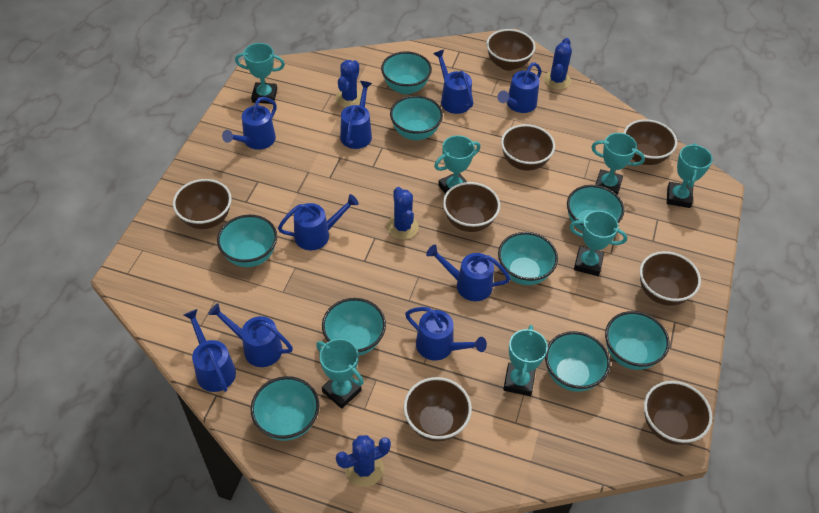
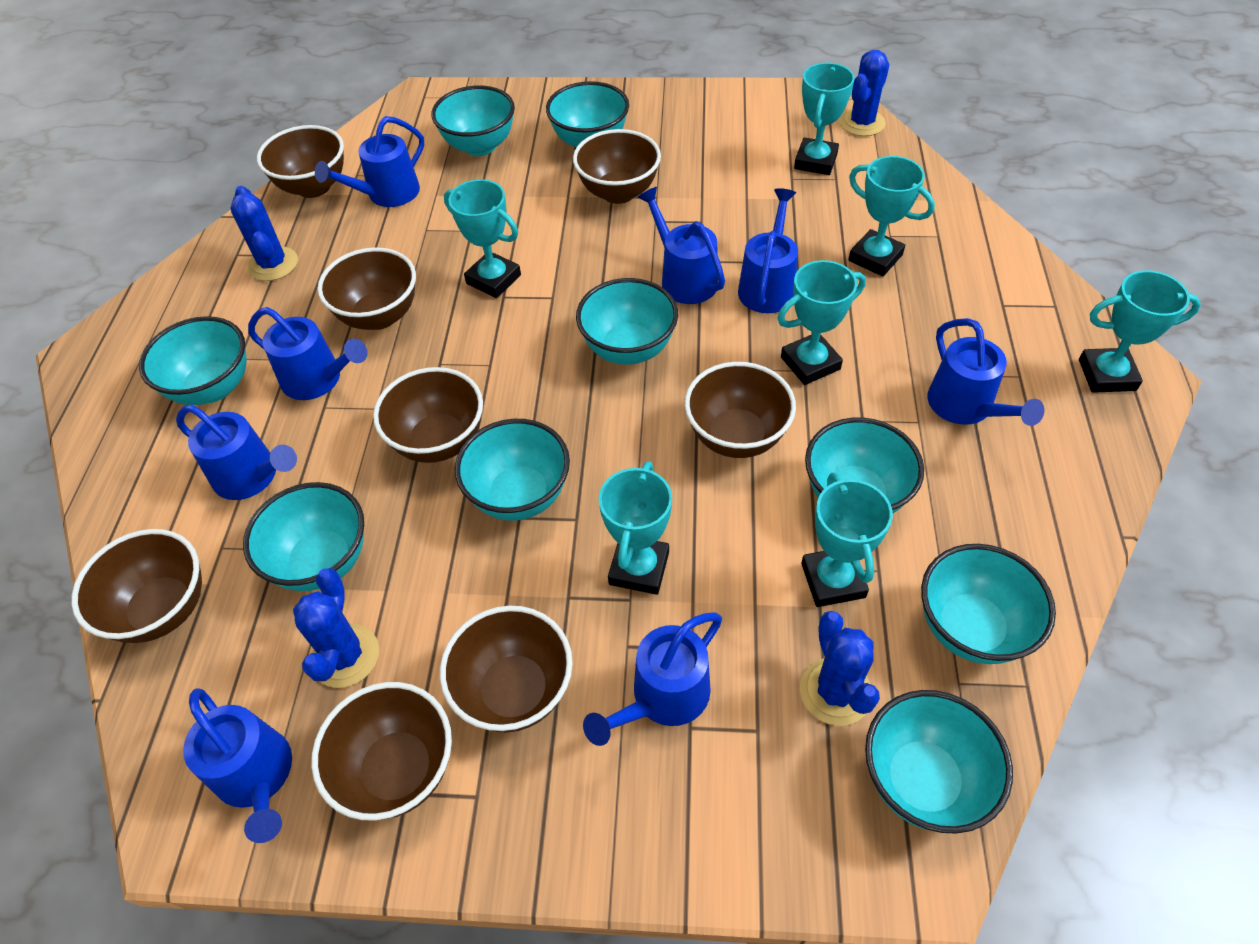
blue watering can: 9 -> 8

